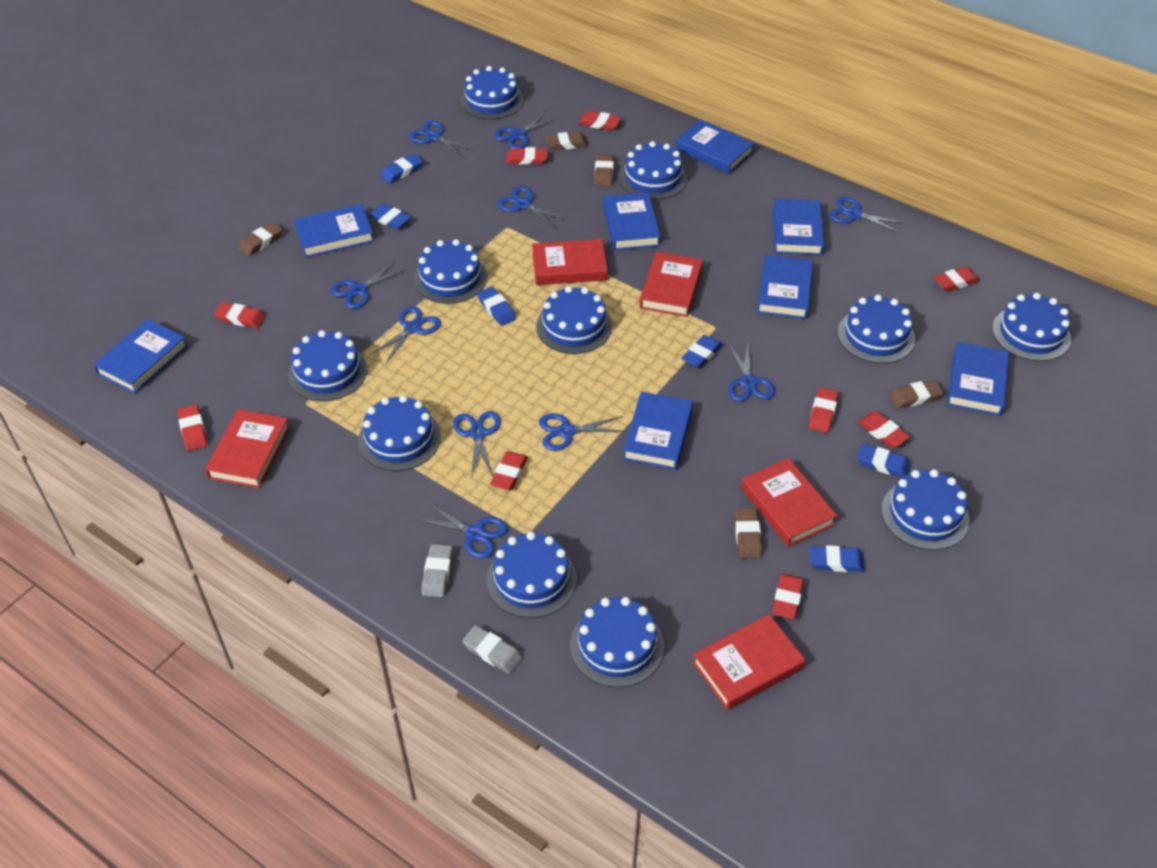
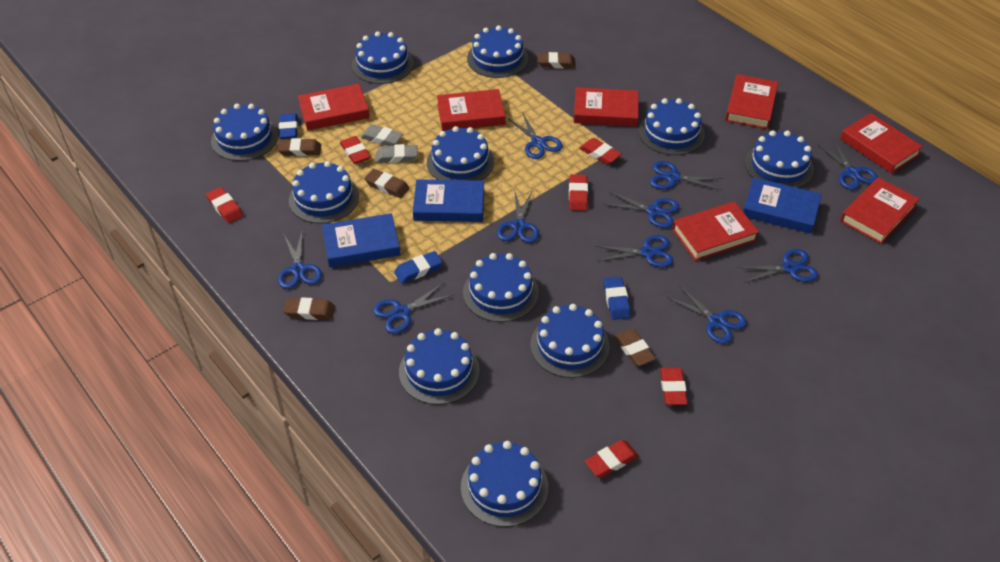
blue book: 8 -> 3
blue eraser: 6 -> 3
red book: 5 -> 7
red eraser: 9 -> 6

